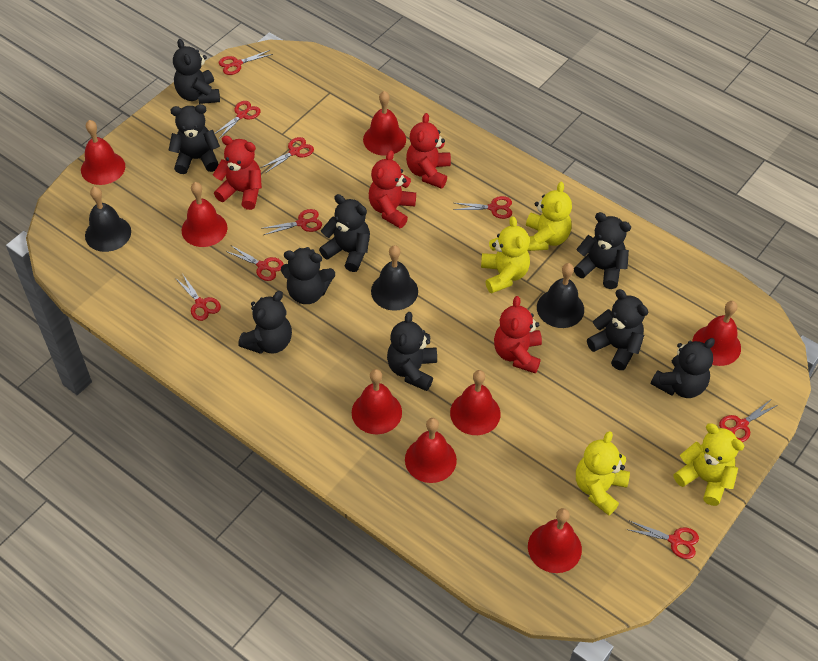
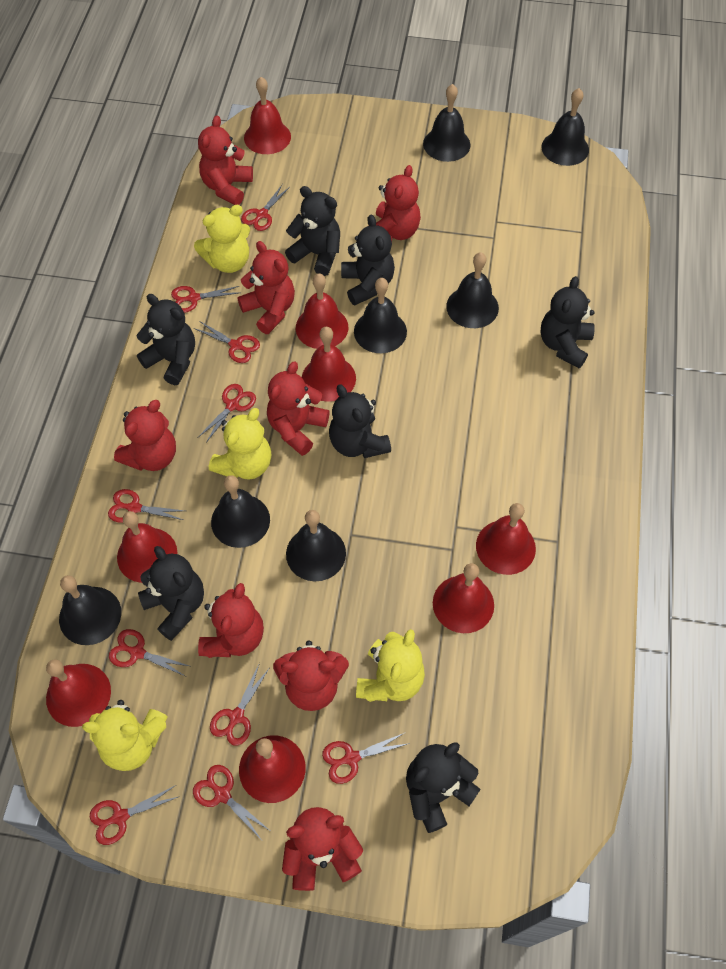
black bell: 3 -> 7
black teddy bear: 9 -> 7
red scissors: 9 -> 10
red teddy bear: 4 -> 8

